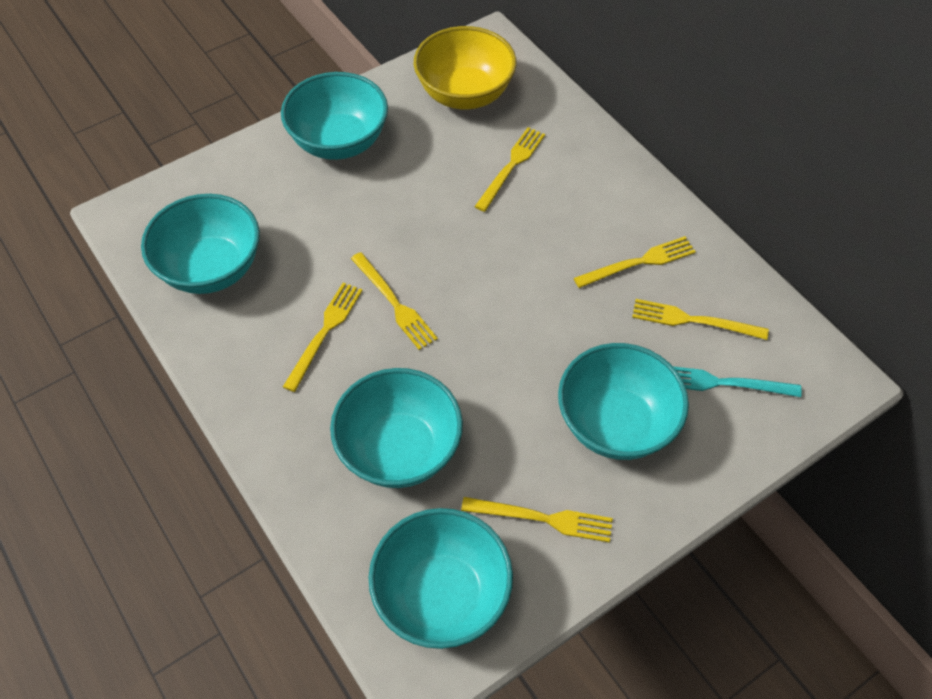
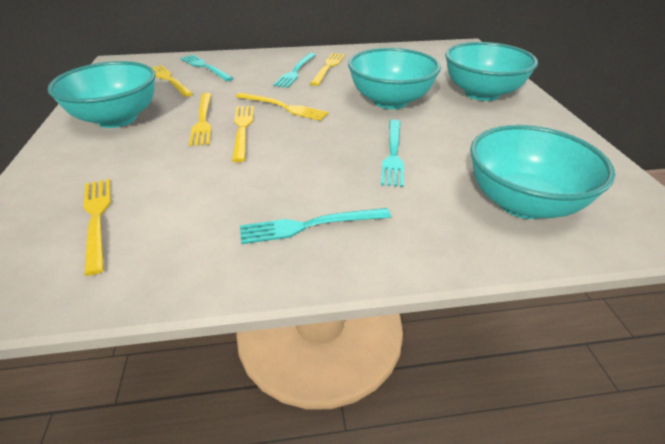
turquoise bowl: 5 -> 4
turquoise fork: 1 -> 4
yellow bowl: 1 -> 0

